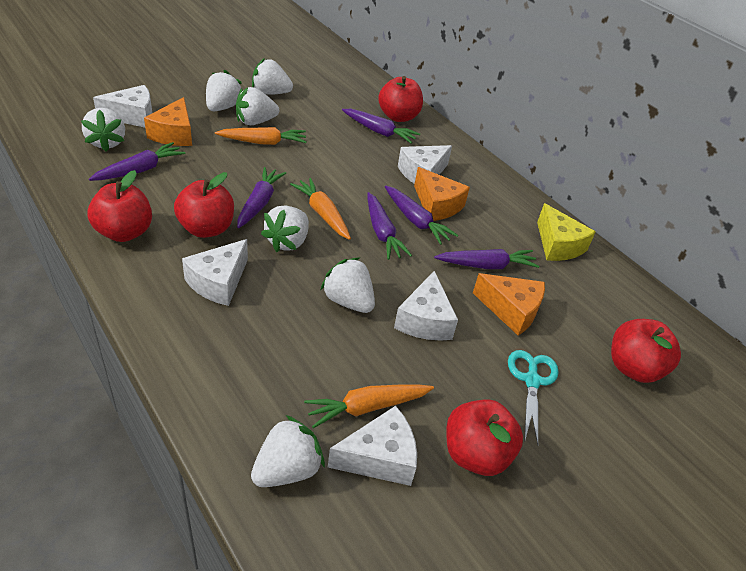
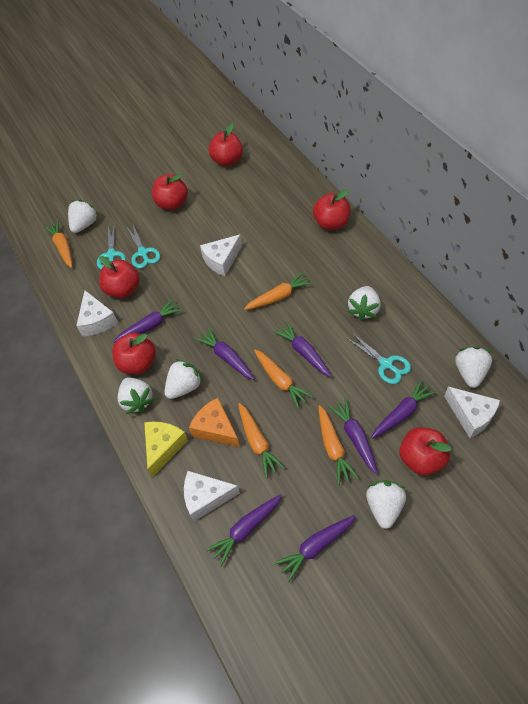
orange carrot: 3 -> 5
orange cheese: 3 -> 1
purple carrot: 6 -> 7
red apple: 5 -> 6
turquoise scissors: 1 -> 3
white cheese: 5 -> 4
white strawberry: 7 -> 6

